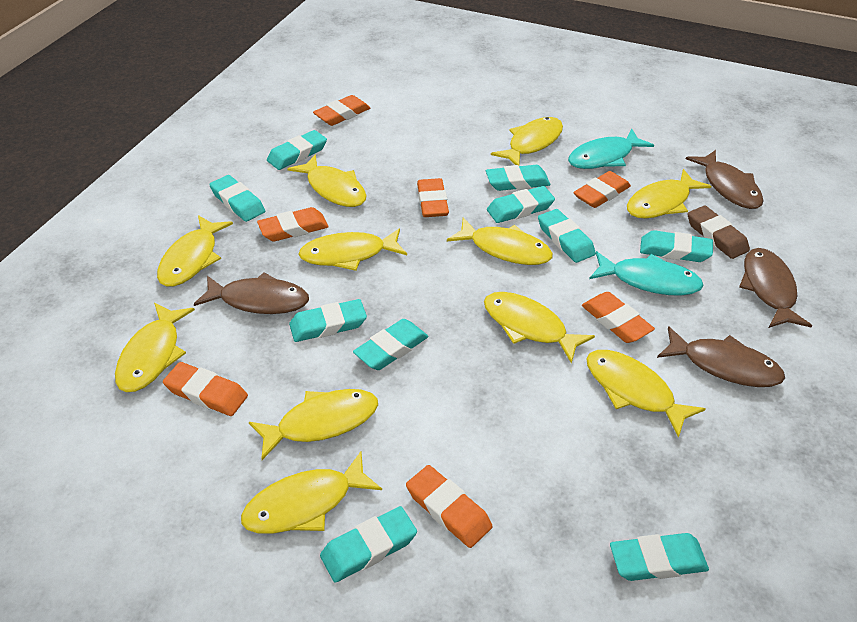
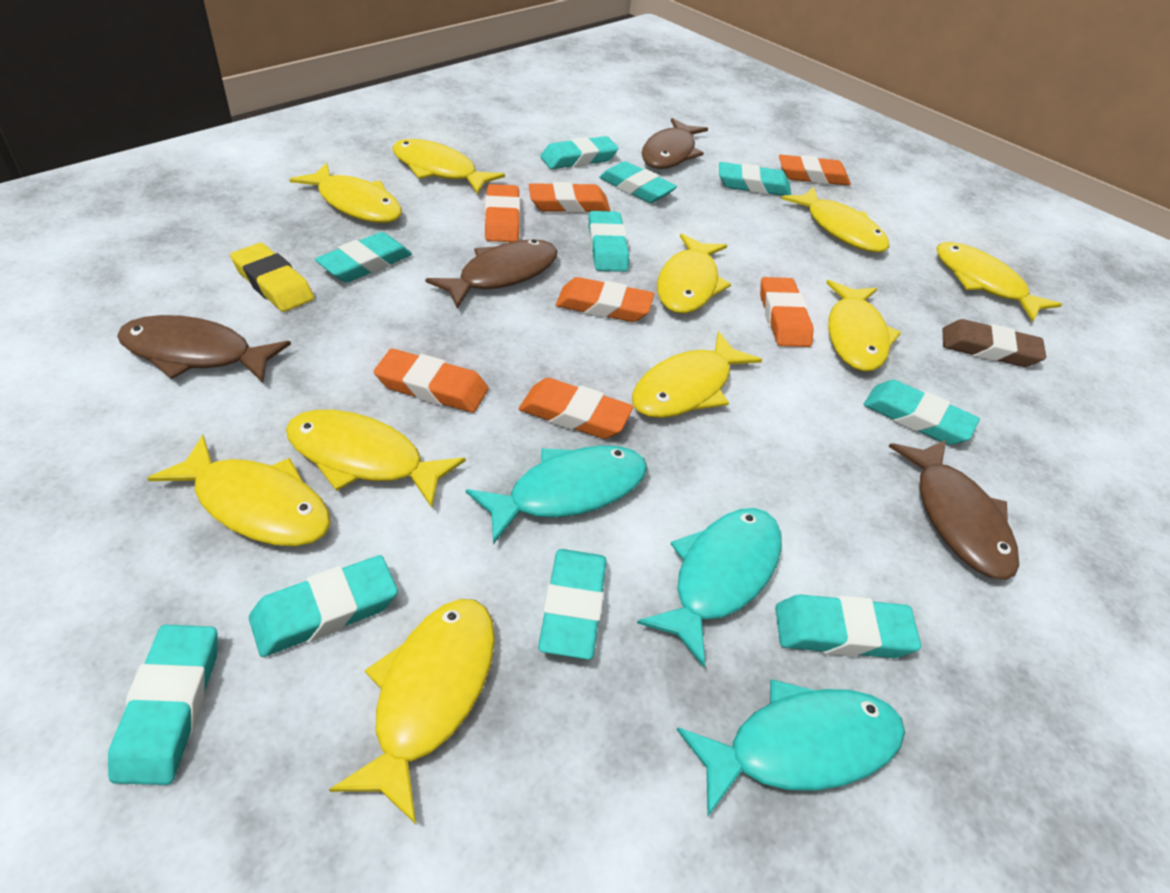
turquoise fish: 2 -> 3
yellow eraser: 0 -> 1
yellow fish: 11 -> 10

